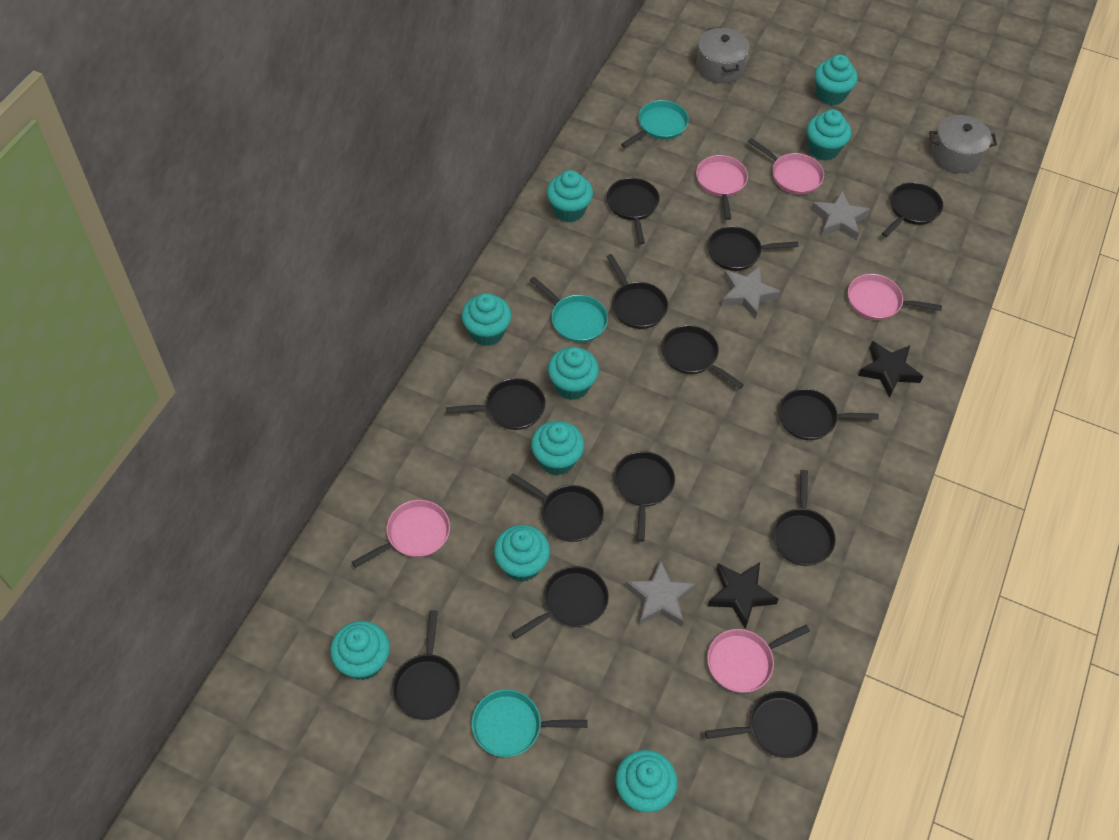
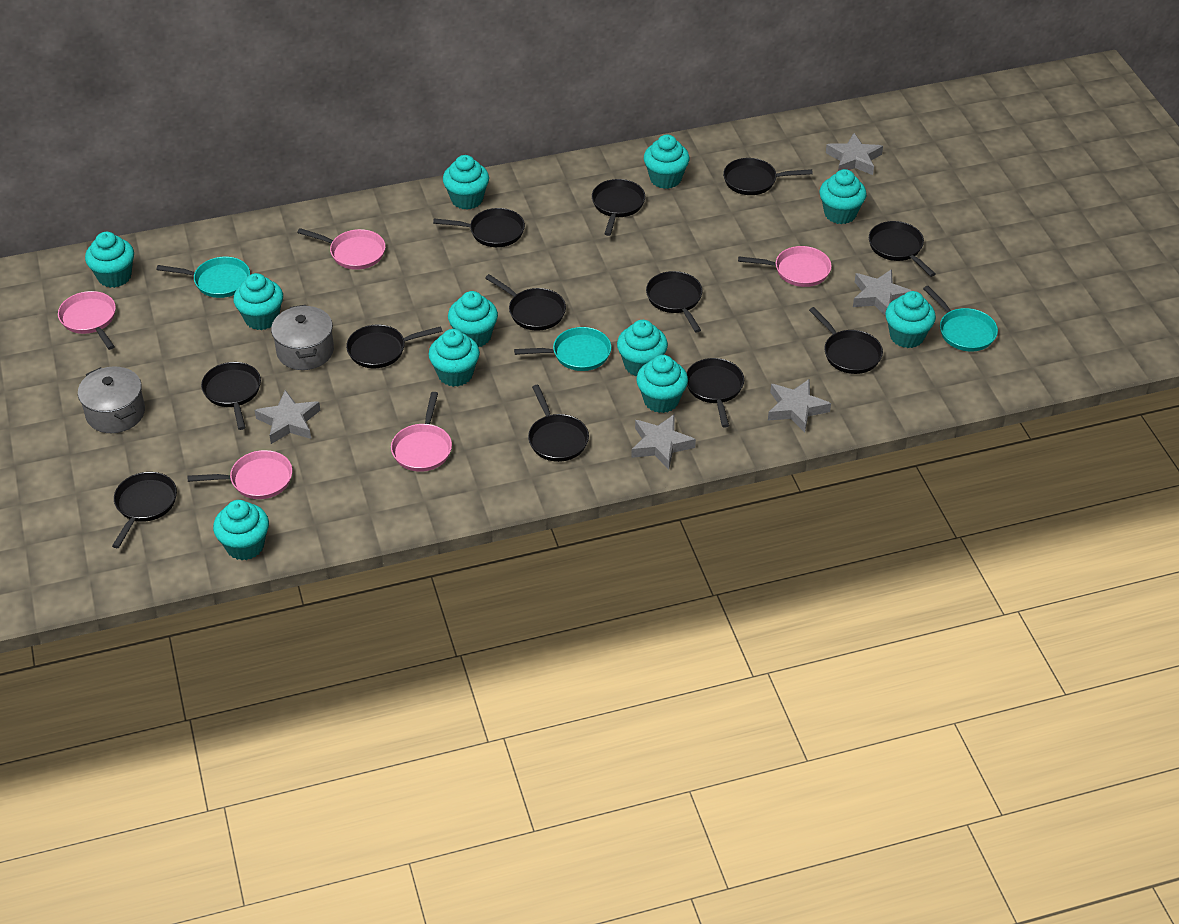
black pan: 13 -> 12
black star: 2 -> 0
grey star: 3 -> 5
turquoise cupcake: 9 -> 11

